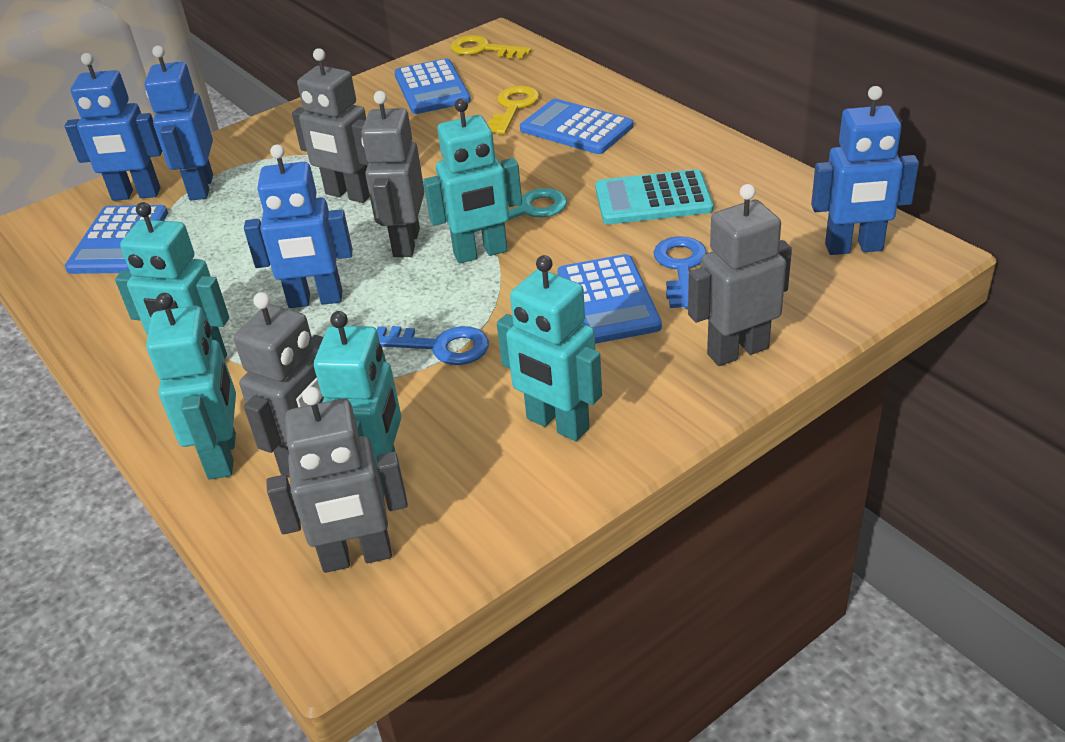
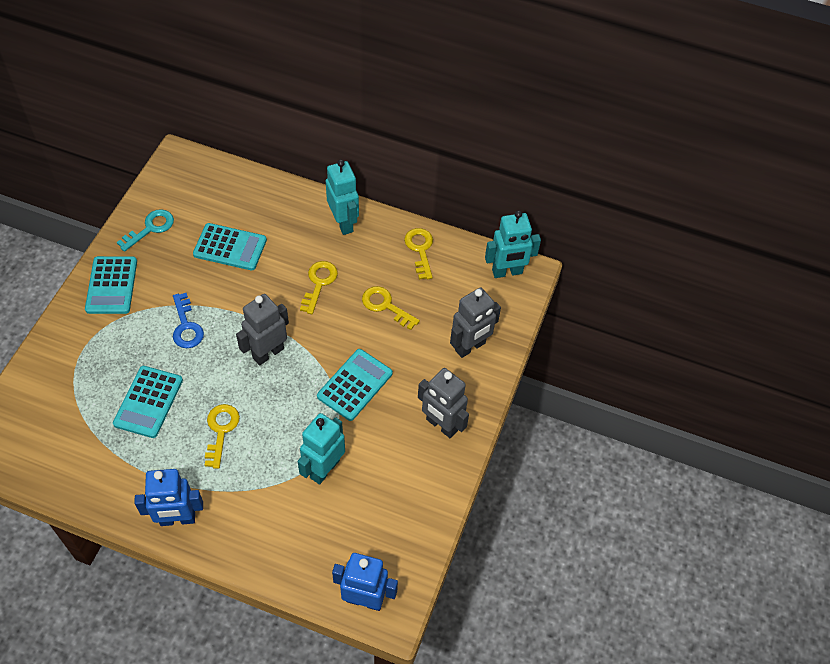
blue calculator: 4 -> 0
blue key: 2 -> 1
blue robot: 4 -> 2
grey robot: 5 -> 3
turquoise calculator: 1 -> 4
turquoise robot: 5 -> 3
yellow key: 2 -> 4

